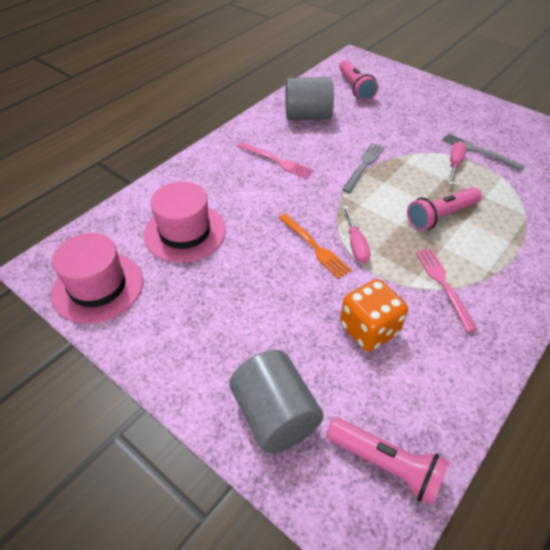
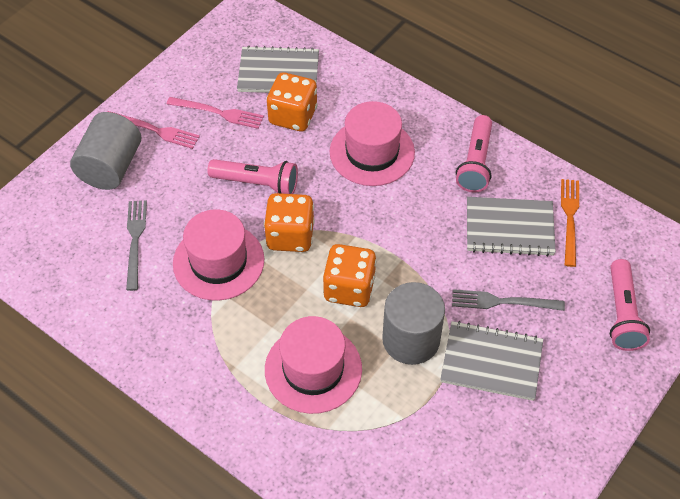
grey notebook: 0 -> 3
orange dice: 1 -> 3
pink hat: 2 -> 3
pink screwdriver: 2 -> 0

